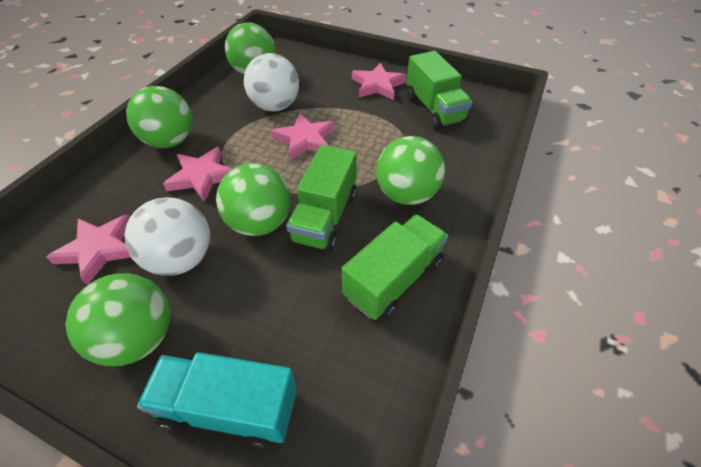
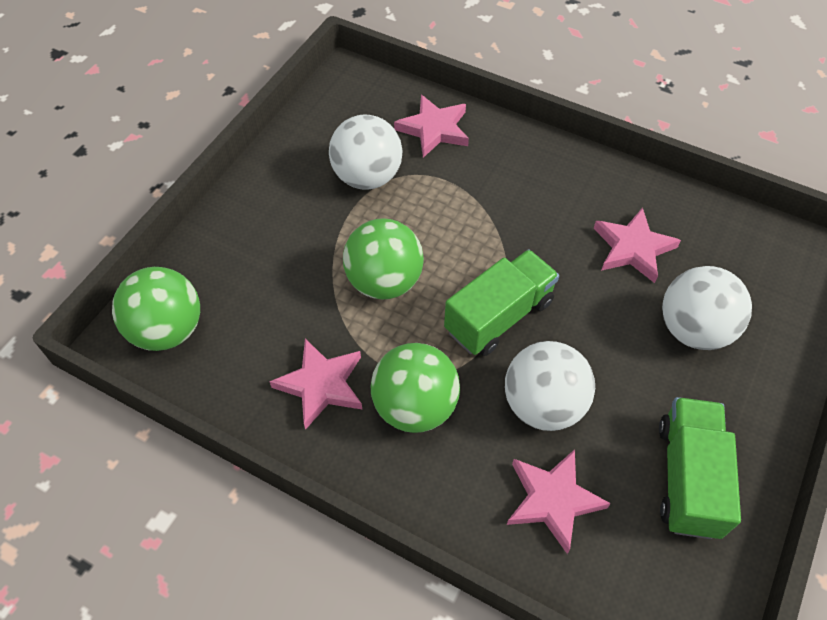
green ball: 5 -> 3
green truck: 3 -> 2
turquoise truck: 1 -> 0
white ball: 2 -> 3

